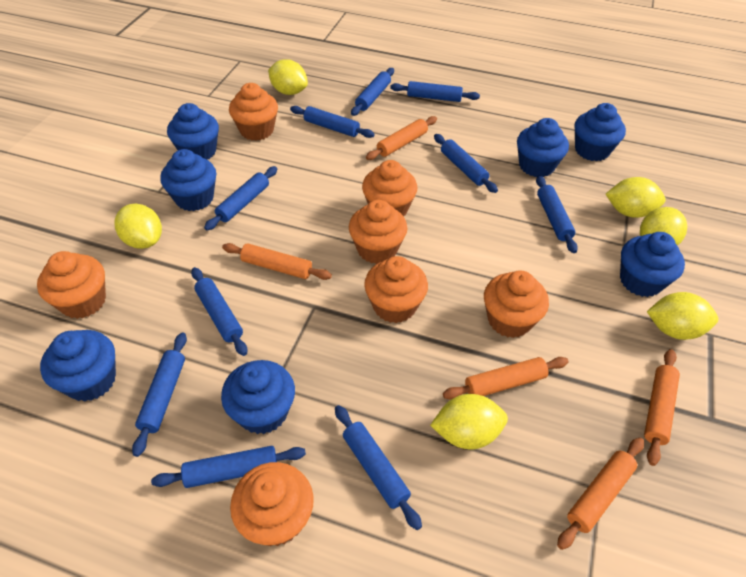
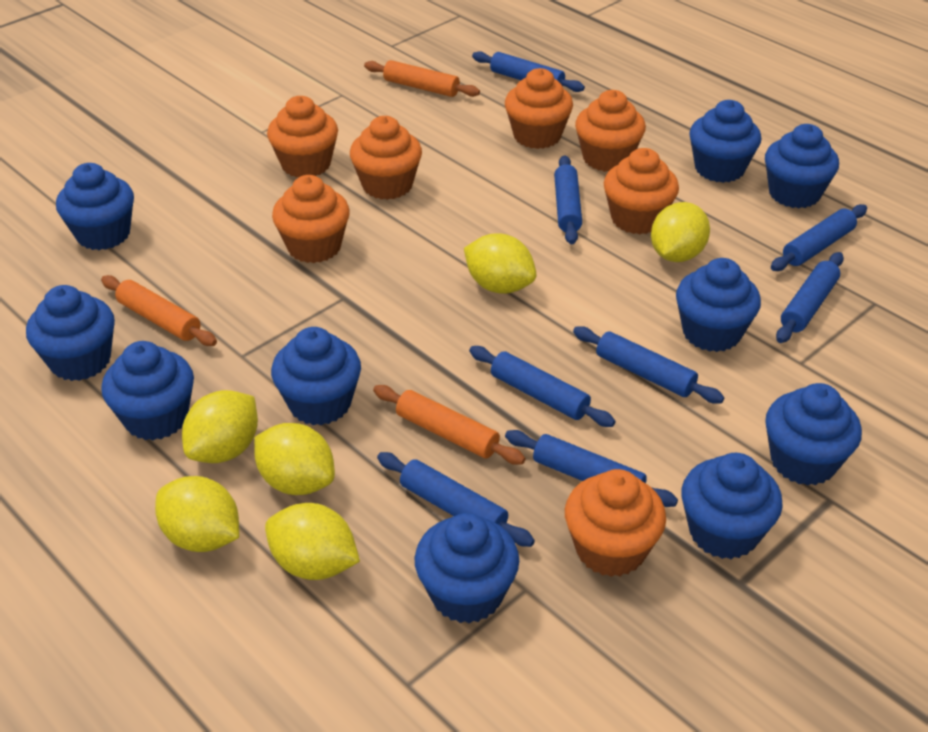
blue cupcake: 7 -> 10
blue rolling pin: 10 -> 8
orange rolling pin: 5 -> 3

